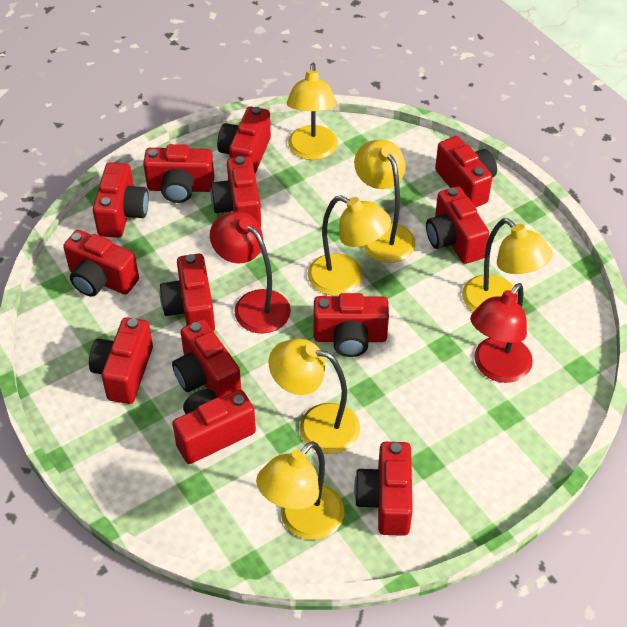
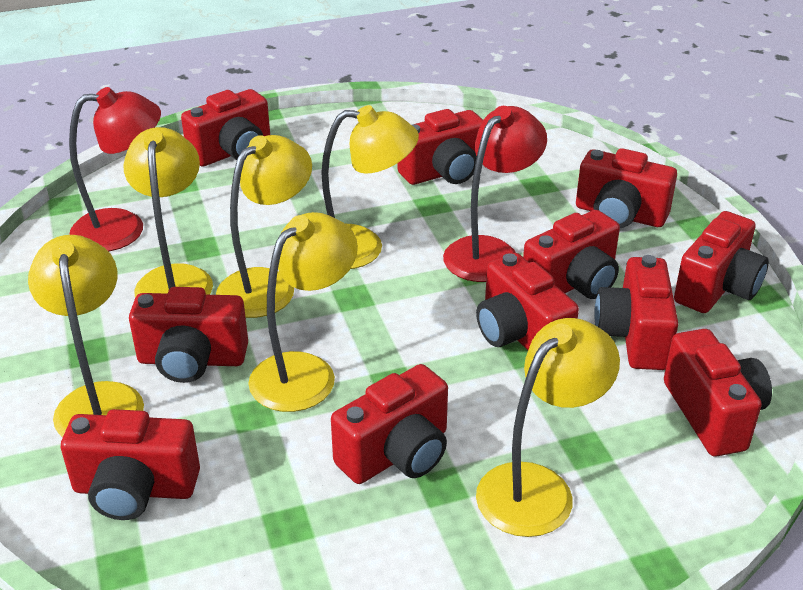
red camera: 13 -> 11

